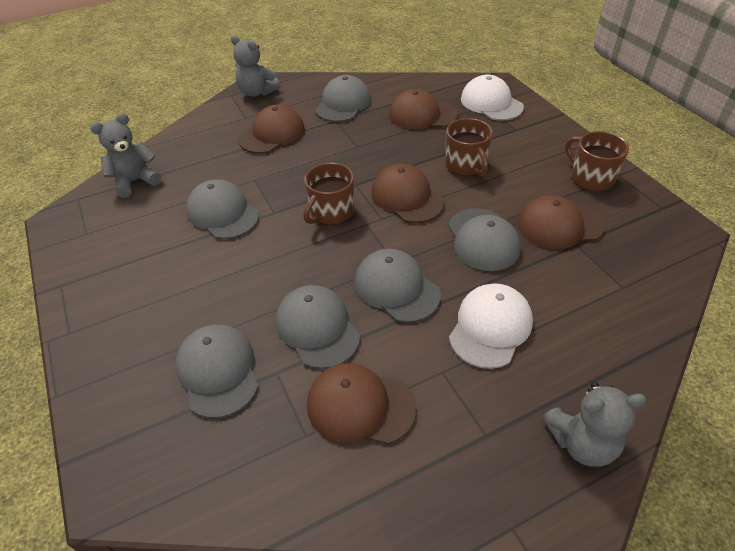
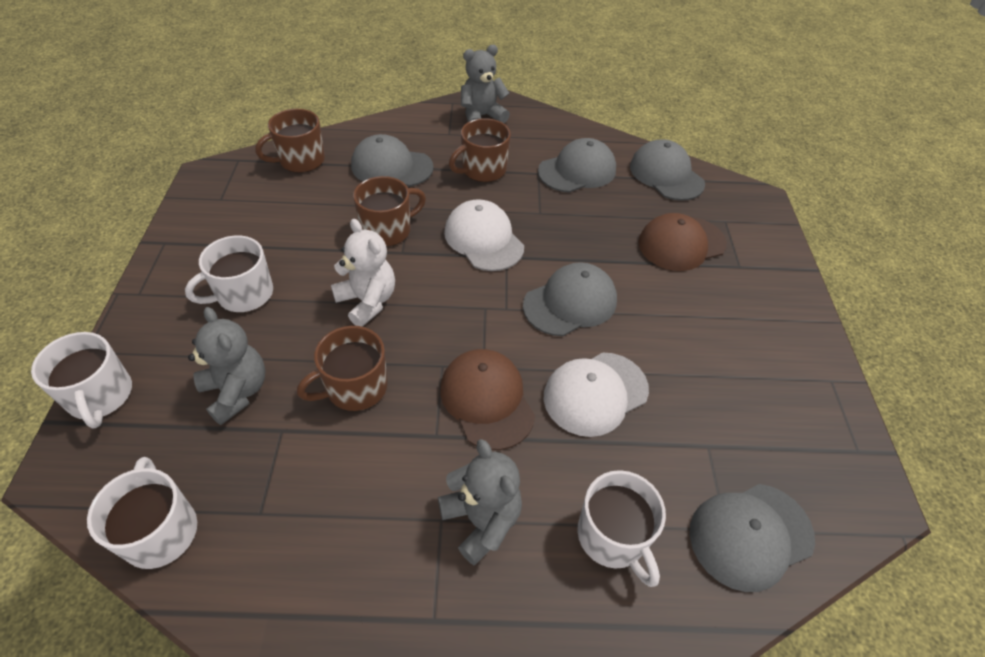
brown cap: 5 -> 2
brown mug: 3 -> 4
grey cap: 6 -> 5
white mug: 0 -> 4
white teddy bear: 0 -> 1

